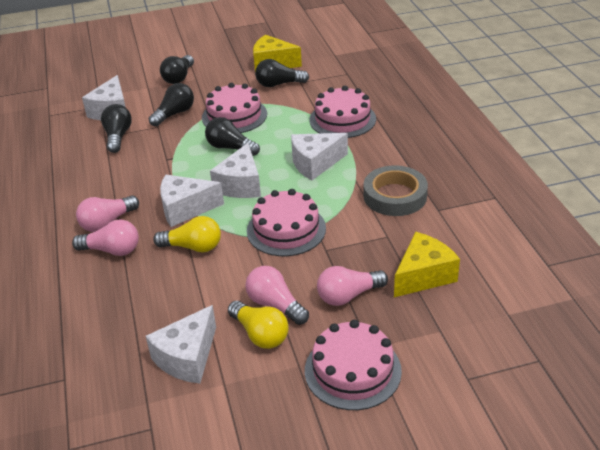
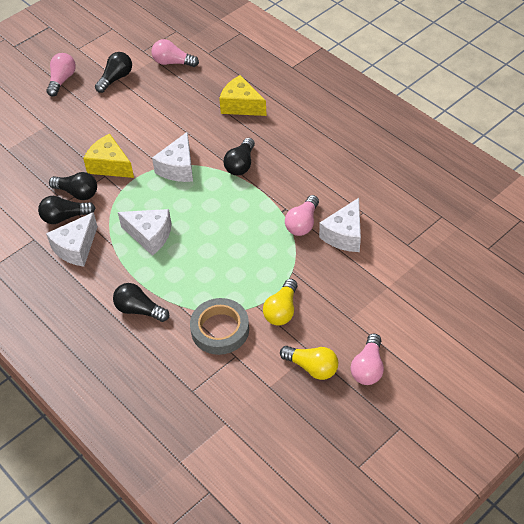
pink cake: 4 -> 0
white cheese: 5 -> 4

